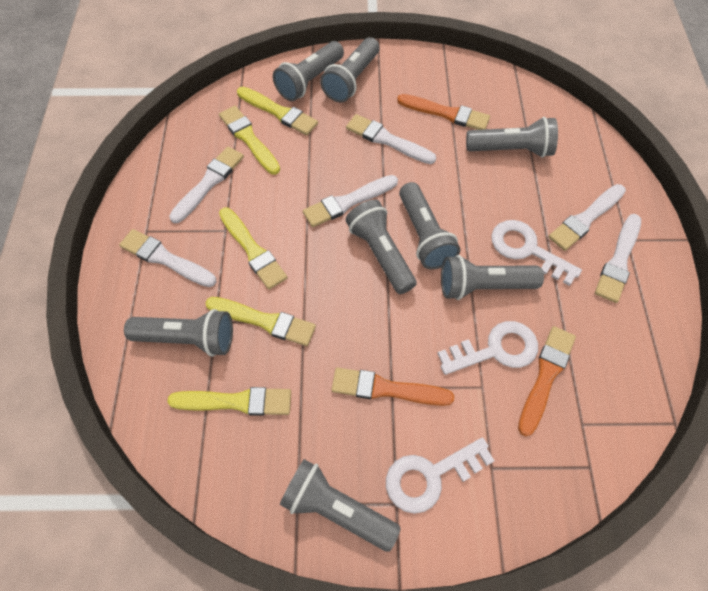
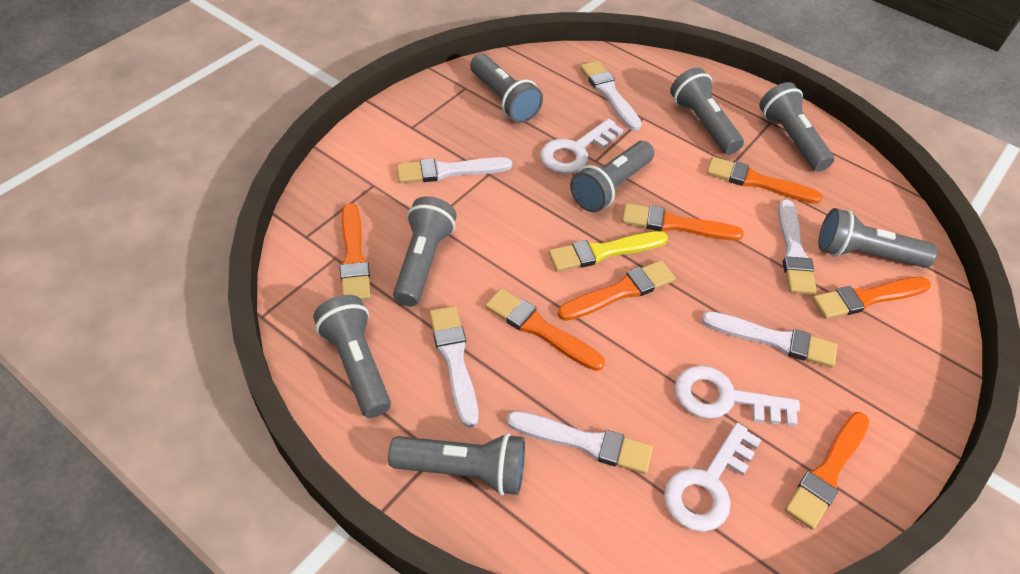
orange brush: 3 -> 7
yellow brush: 5 -> 1

